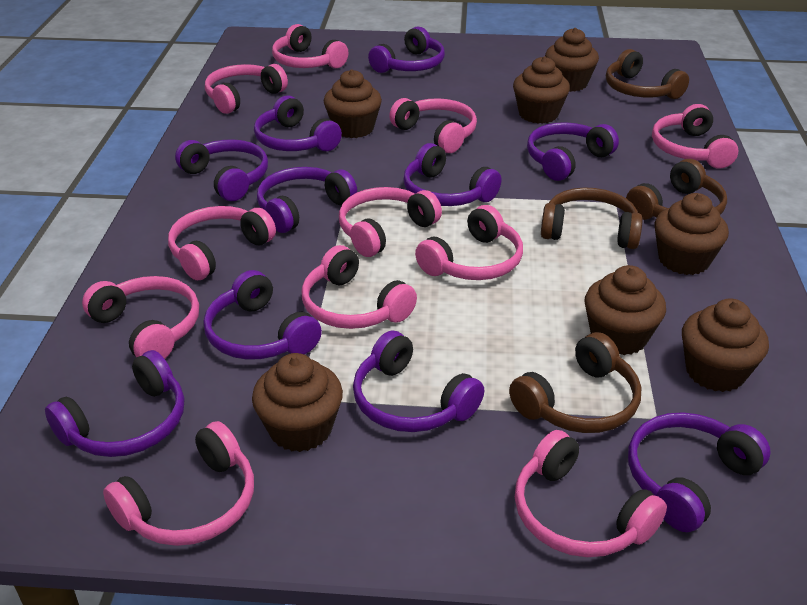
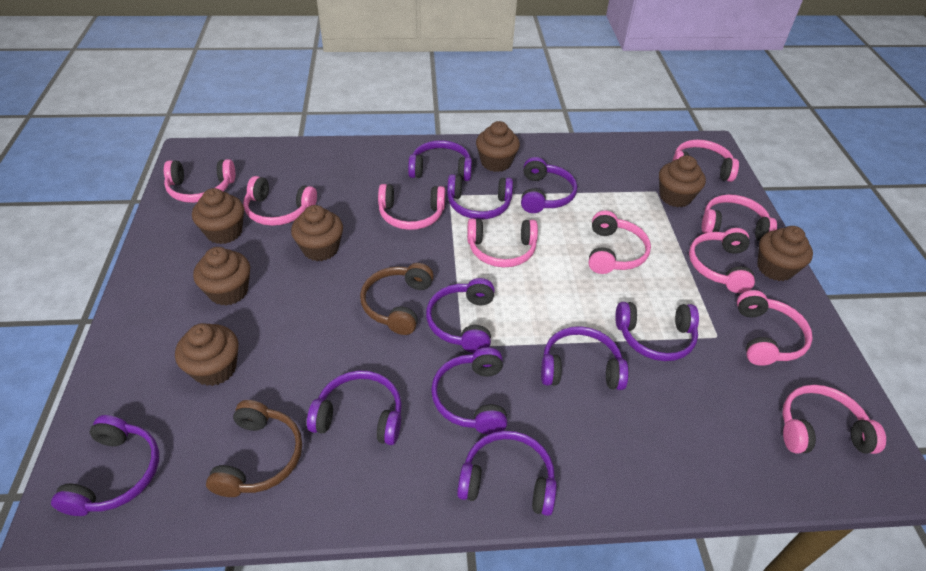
brown headphones: 4 -> 2
pink headphones: 11 -> 10

